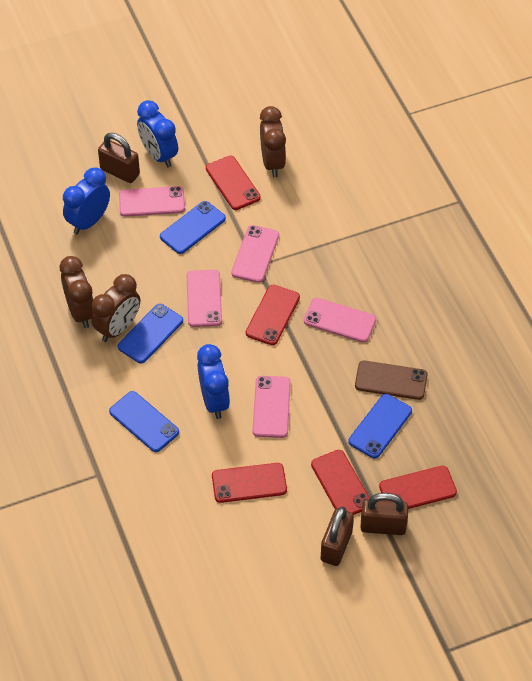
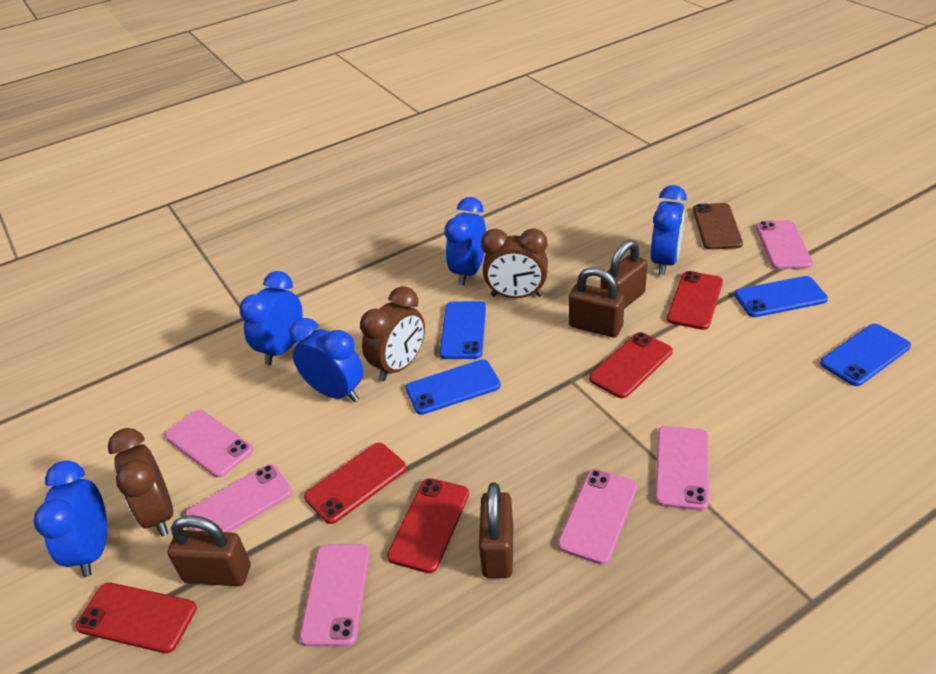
blue clock: 3 -> 5
brown padlock: 3 -> 4
pink phone: 5 -> 6

